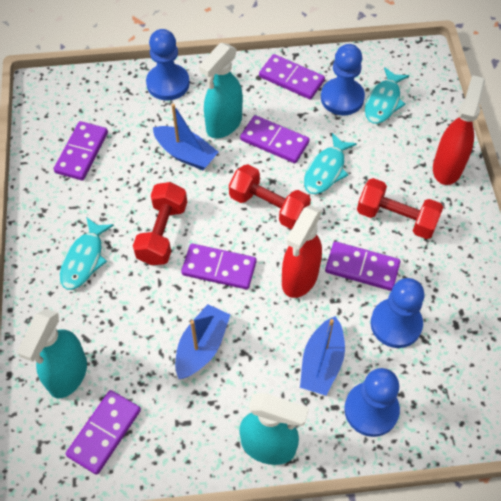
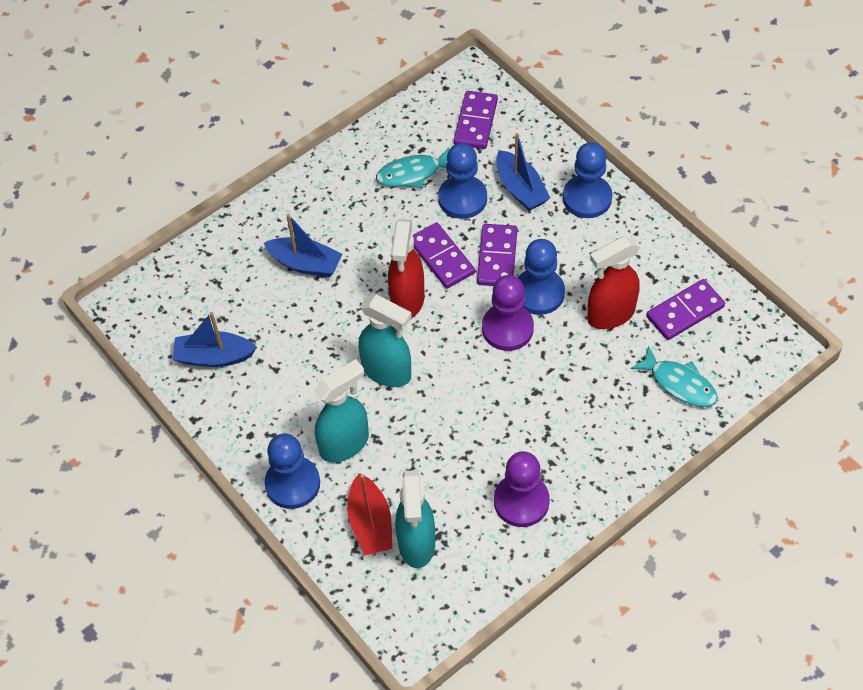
purple domino: 6 -> 4
purple pawn: 0 -> 2
red boat: 0 -> 1
red dumbbell: 3 -> 0
turquoise fish: 3 -> 2

